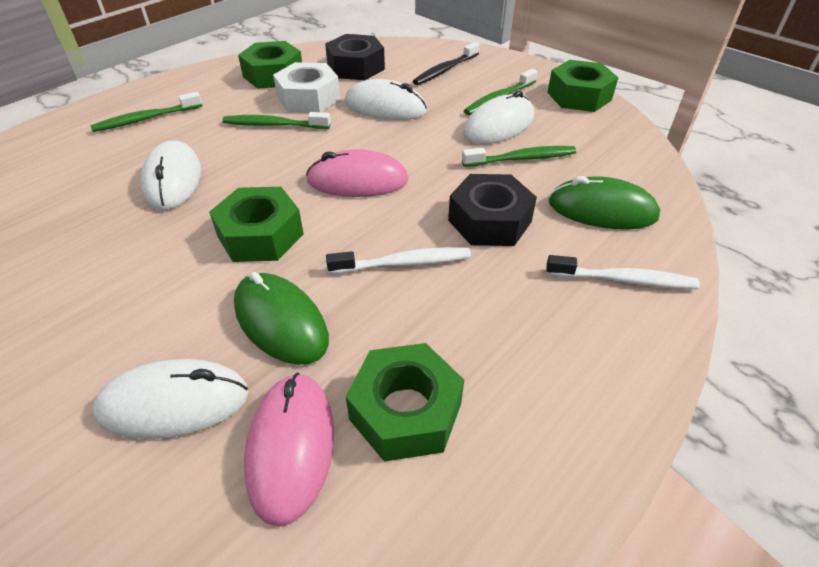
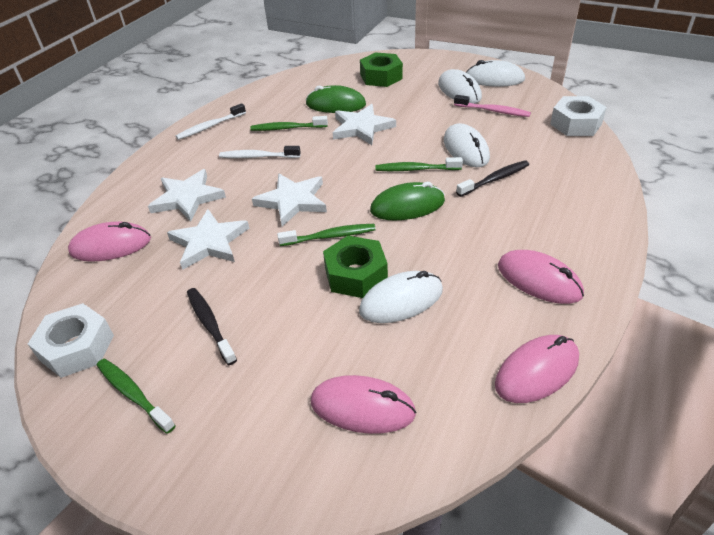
black nut: 2 -> 0
black toothbrush: 1 -> 2
green nut: 4 -> 2
pink mouse: 2 -> 4
pink toothbrush: 0 -> 1
white nut: 1 -> 2
white star: 0 -> 4

